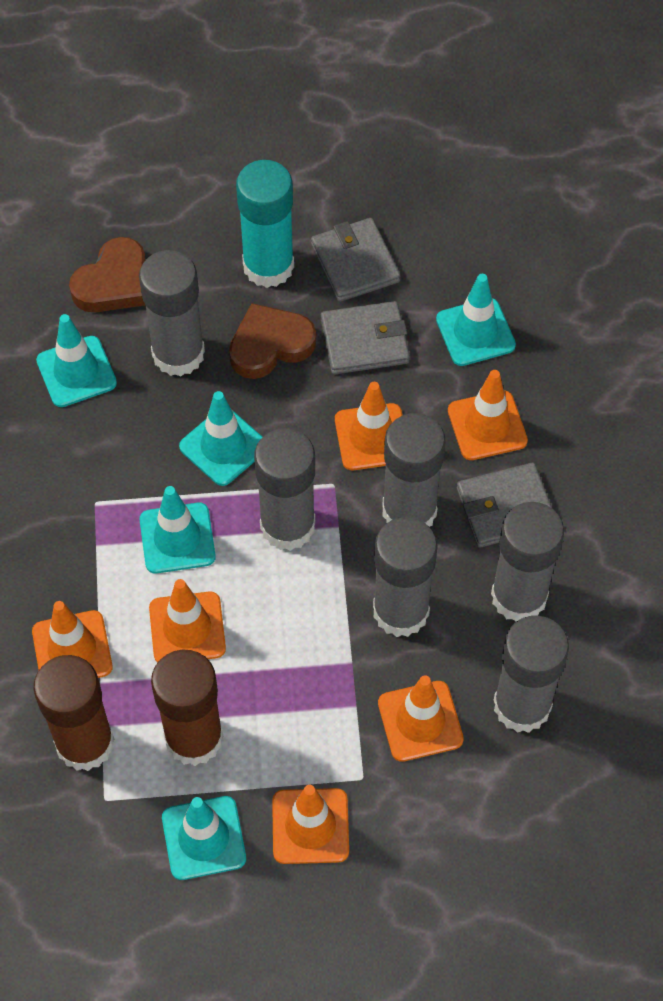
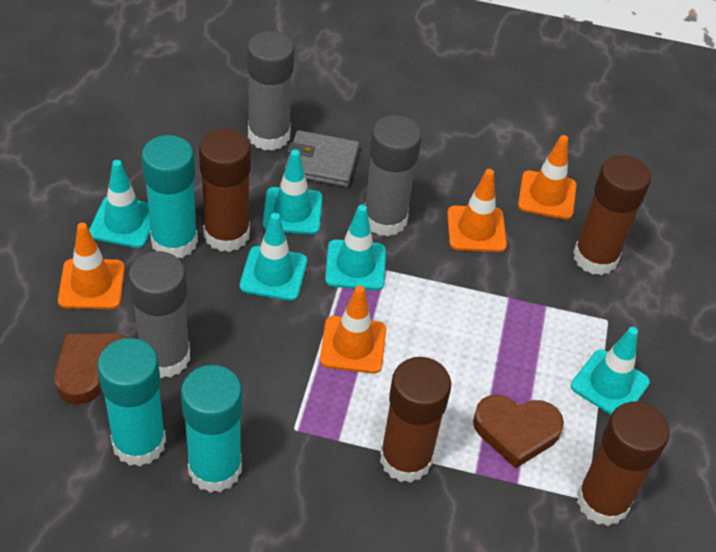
brown glue stick: 2 -> 4
grey glue stick: 6 -> 3
grey wallet: 3 -> 1
orange traffic cone: 6 -> 4
turquoise glue stick: 1 -> 3

